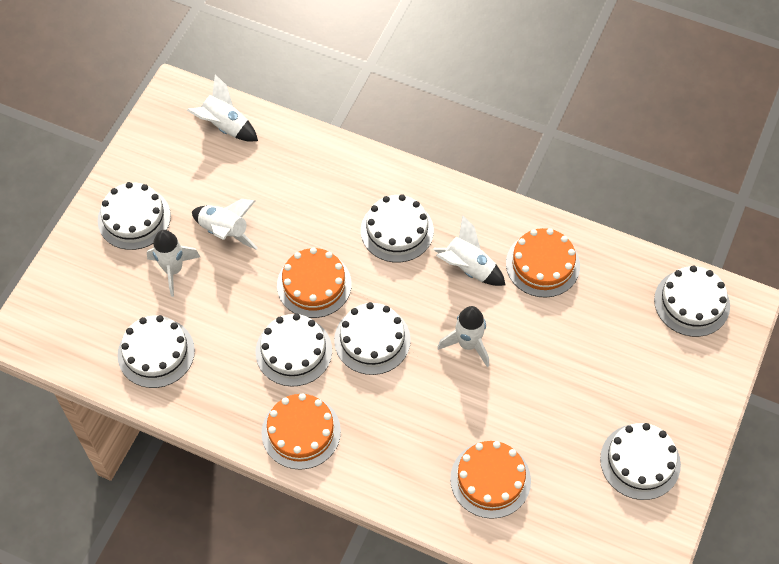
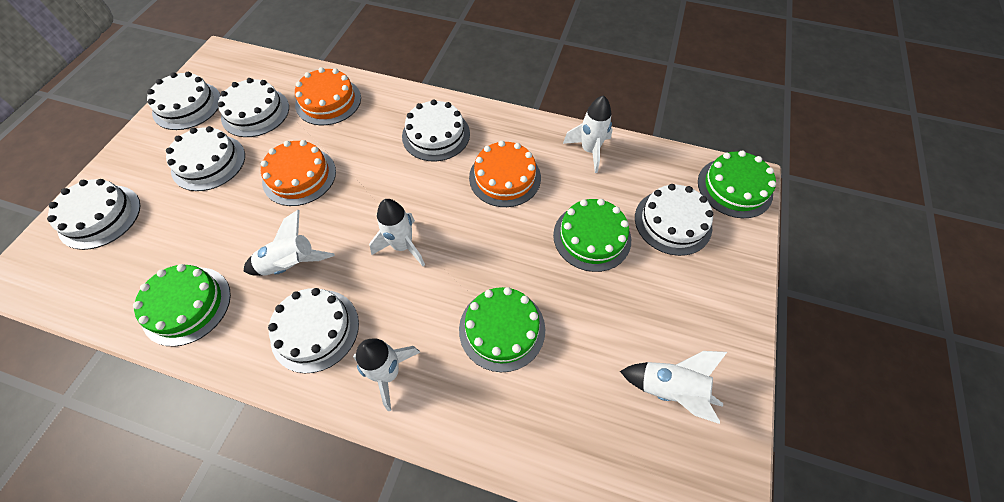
green cake: 0 -> 4
orange cake: 4 -> 3

